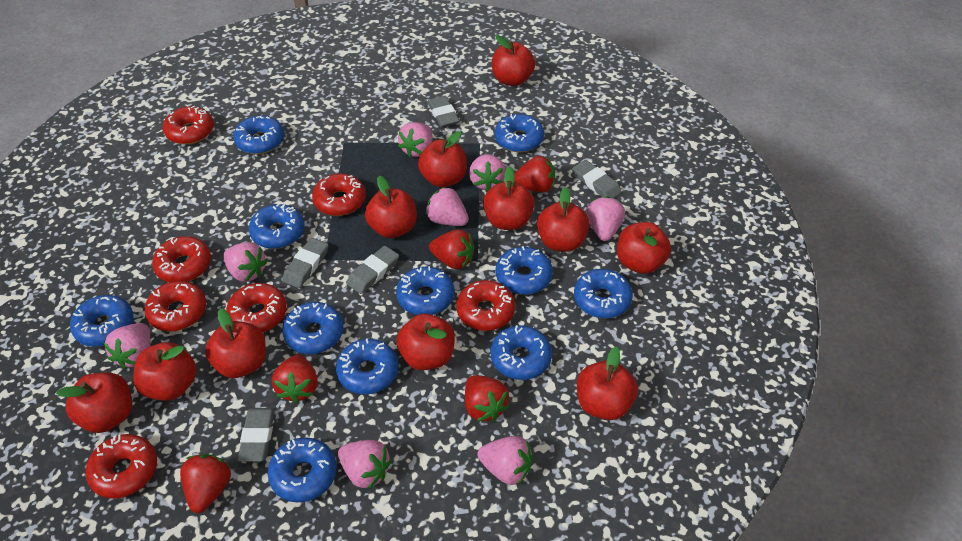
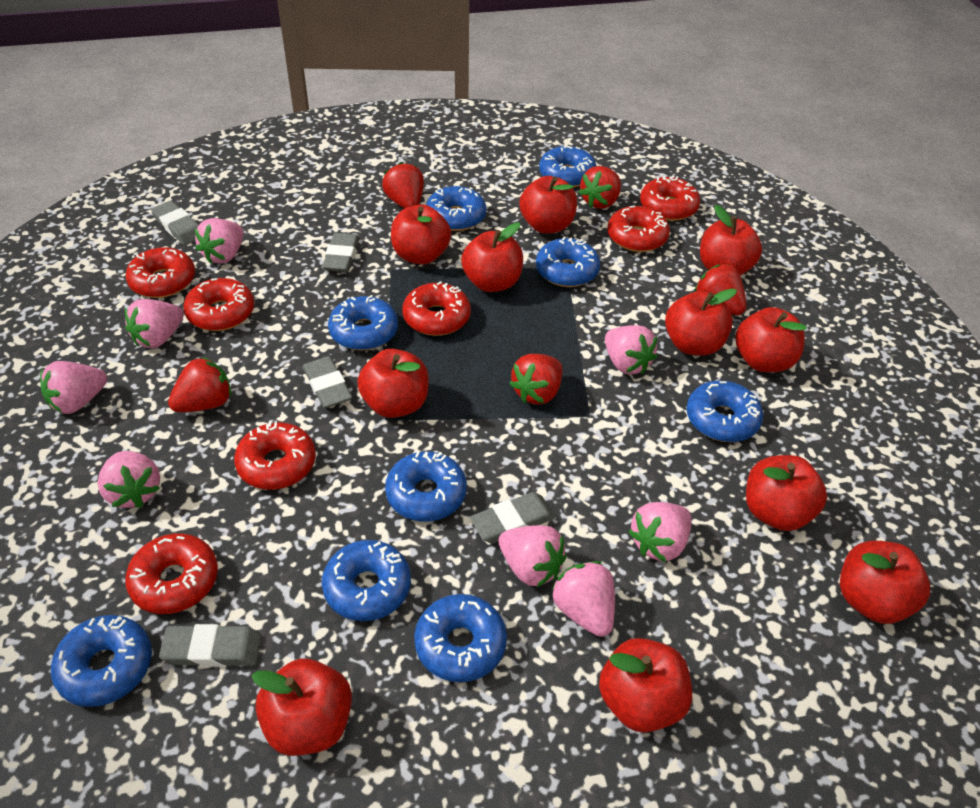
blue donut: 11 -> 9

